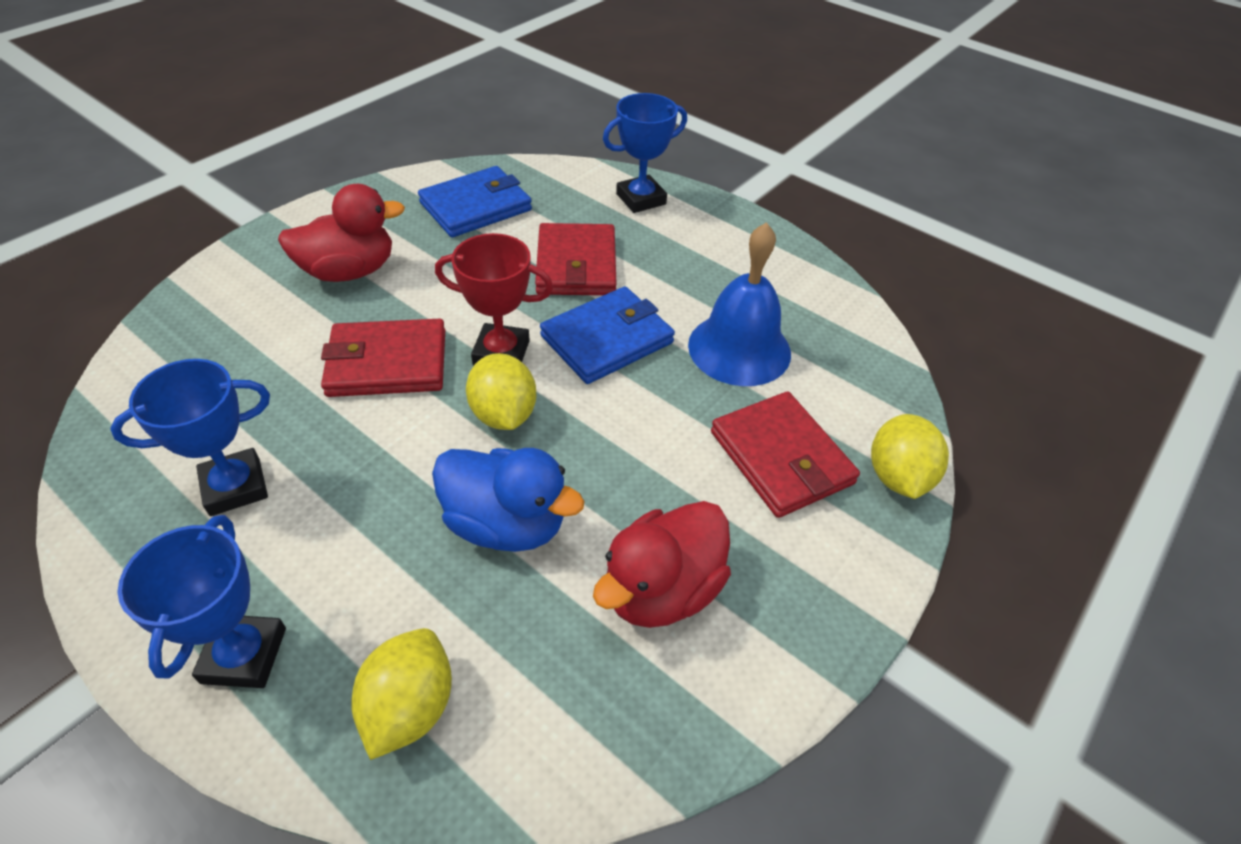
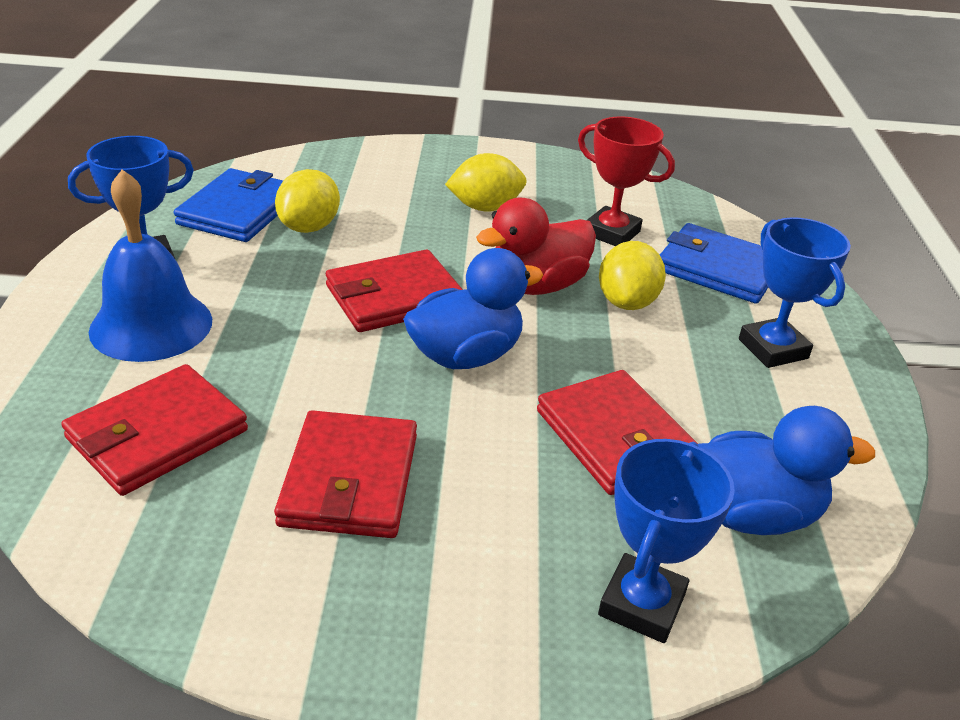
blue duck: 1 -> 2
red duck: 2 -> 1
red wallet: 3 -> 4

